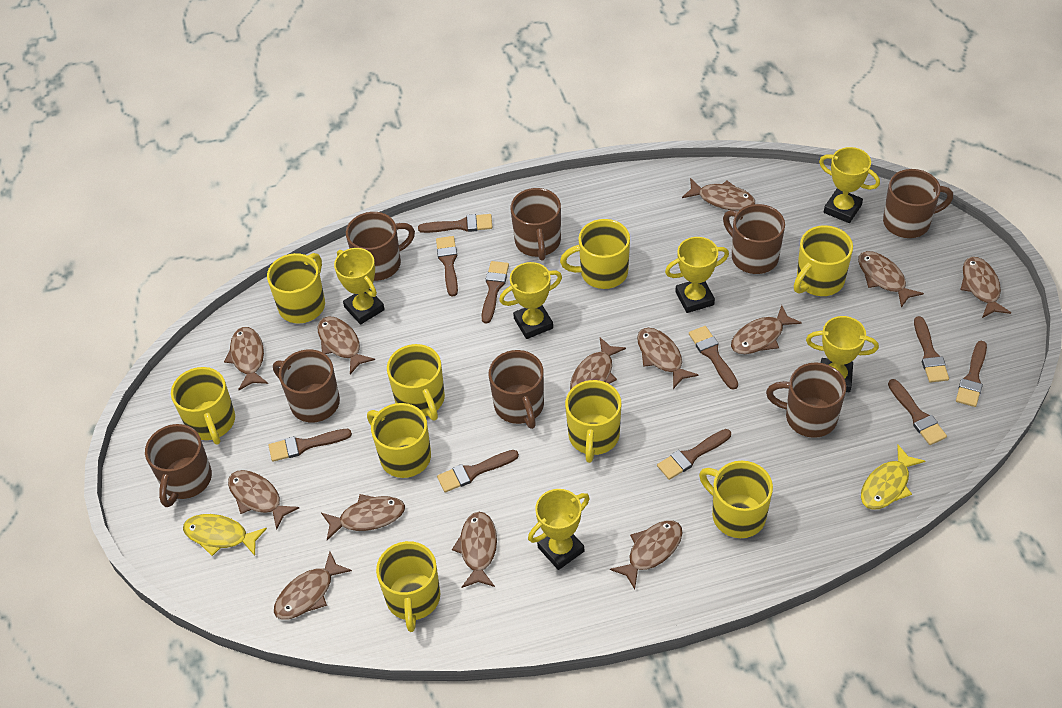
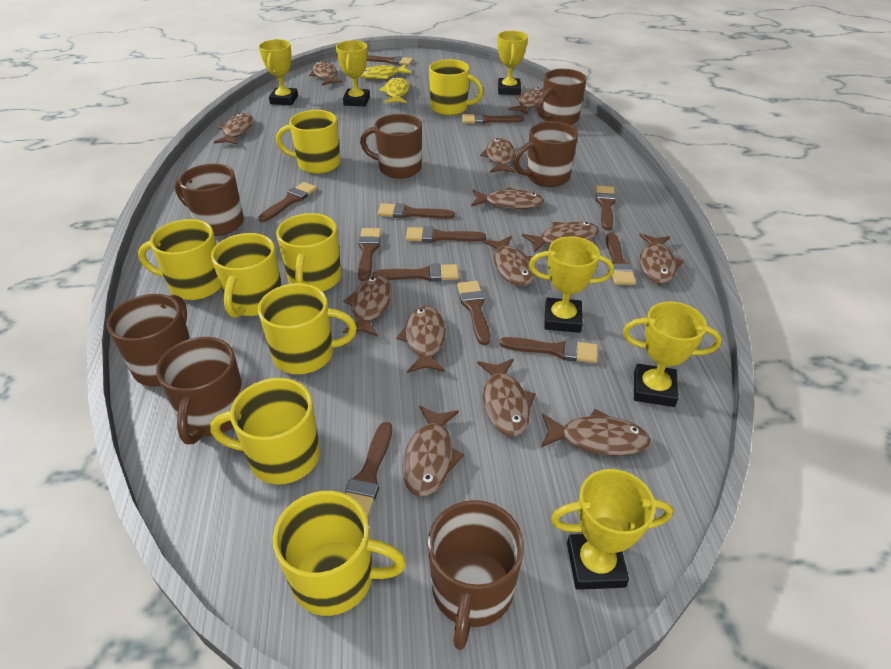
brown brush: 10 -> 12
brown mug: 8 -> 7
yellow mug: 9 -> 8

